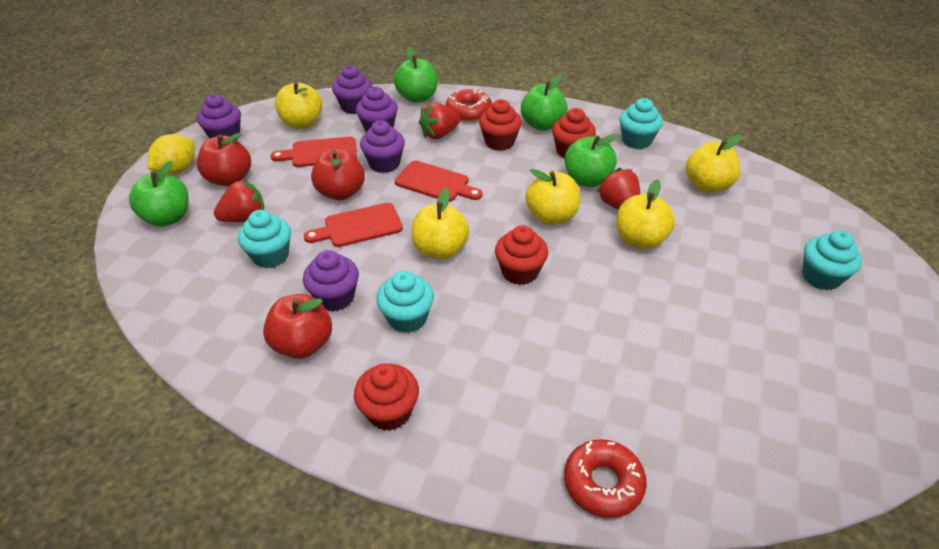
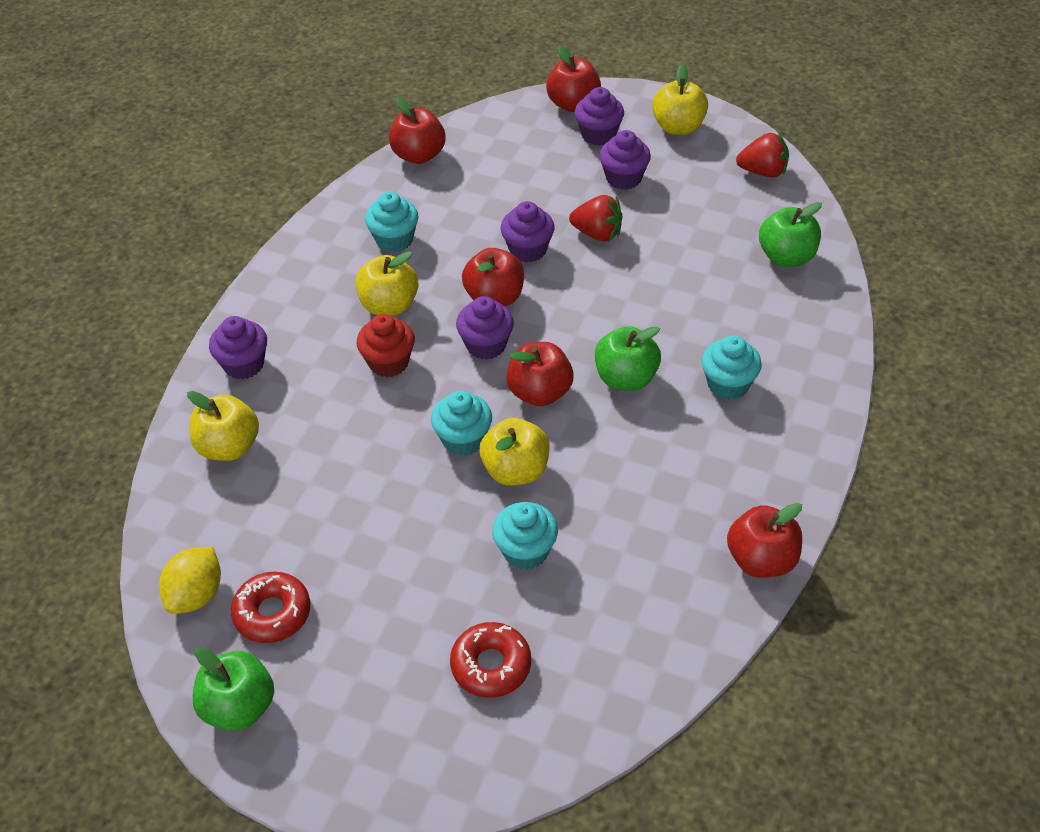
green apple: 4 -> 3
red apple: 3 -> 5
red cupcake: 4 -> 1
red cutting board: 3 -> 0
red strawberry: 3 -> 2
yellow apple: 5 -> 4

